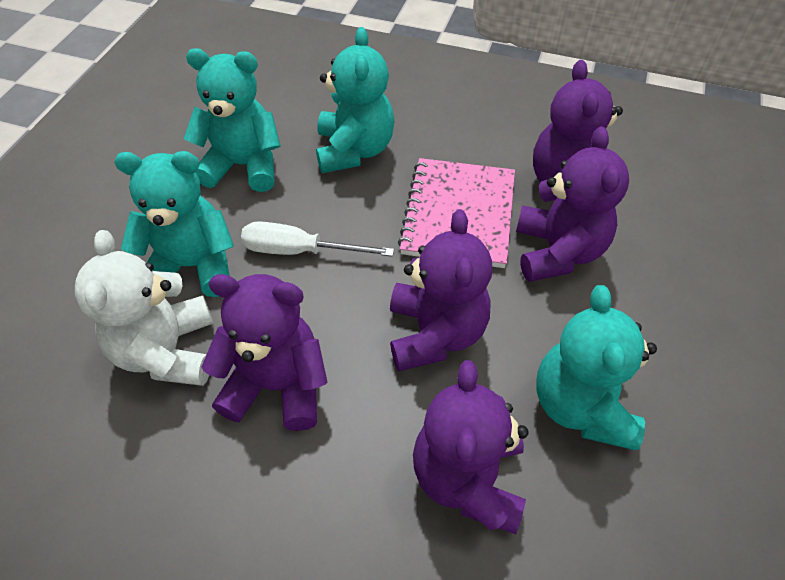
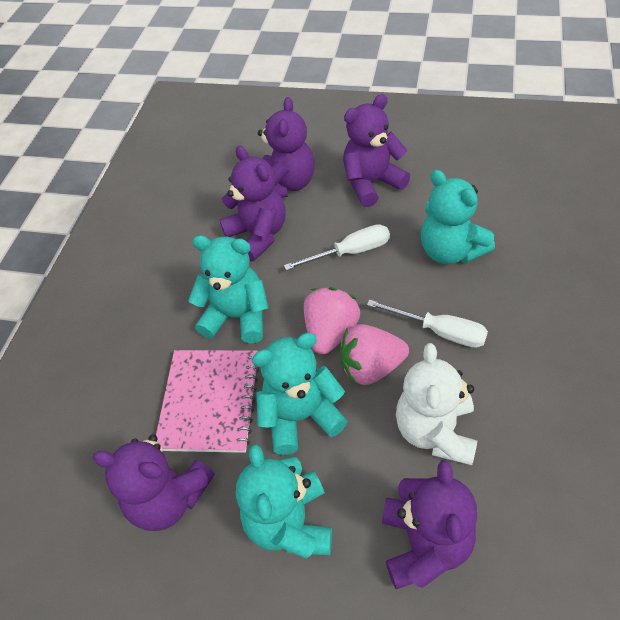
pink strawberry: 0 -> 2
white screwdriver: 1 -> 2

